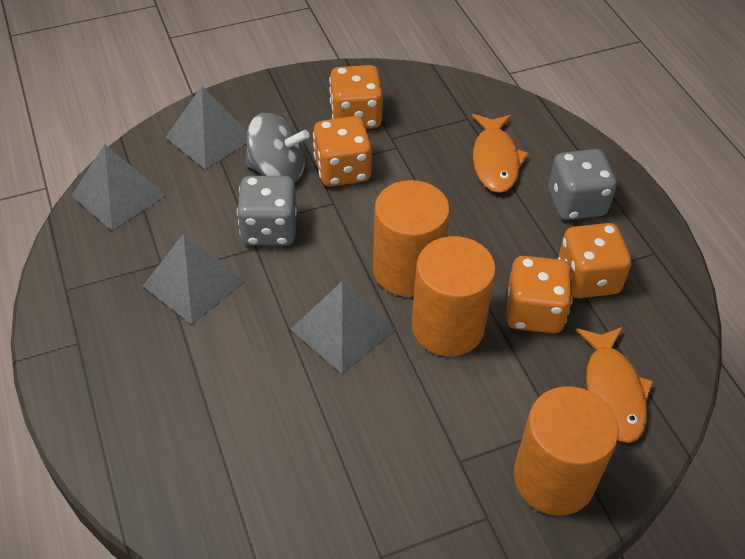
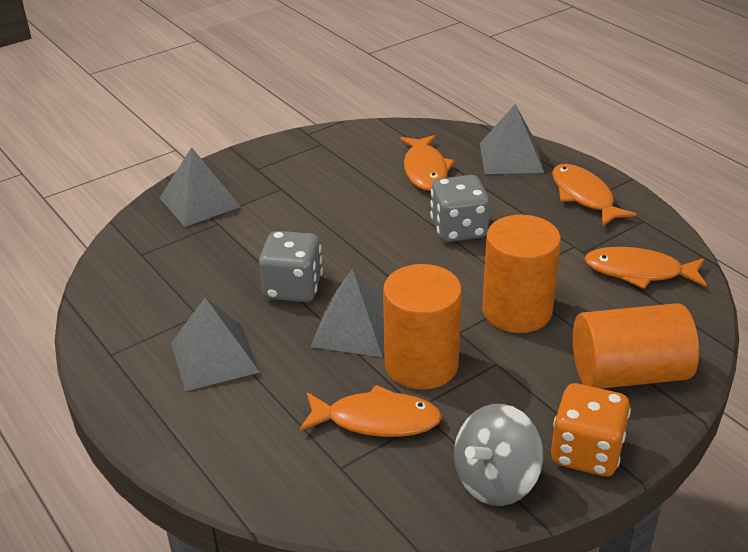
orange dice: 4 -> 1
orange fish: 2 -> 4

